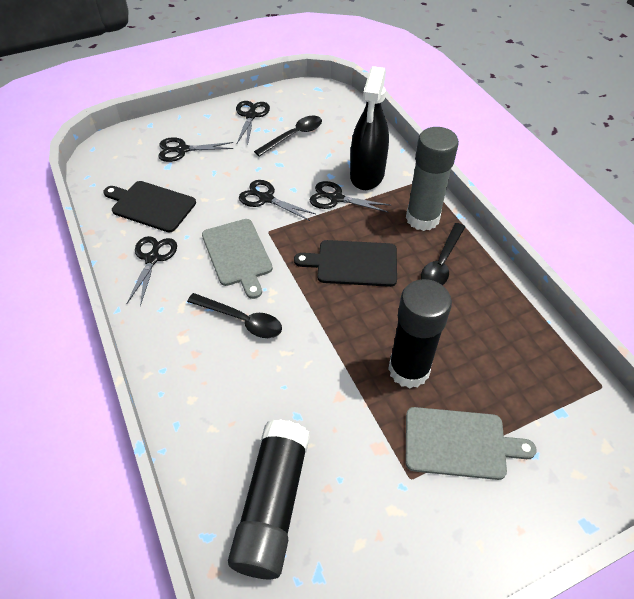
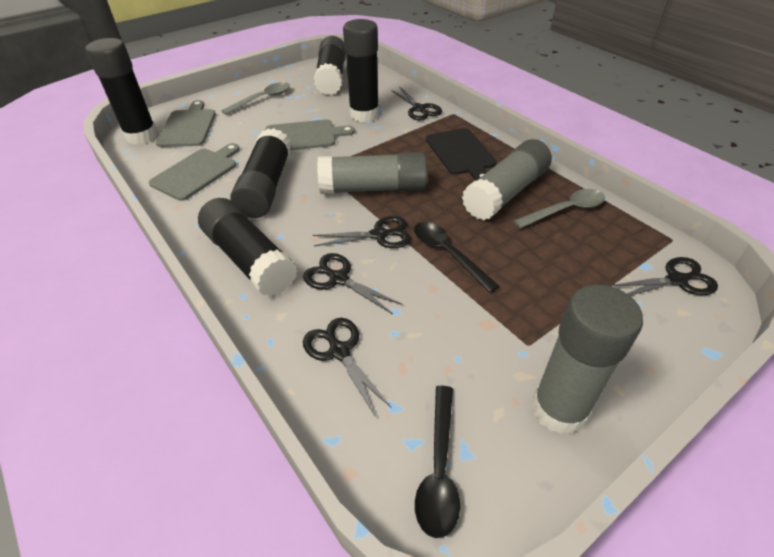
black cutting board: 2 -> 1
black glue stick: 2 -> 5
black spoon: 3 -> 2
black spray bottle: 1 -> 0
grey cutting board: 2 -> 3
grey glue stick: 1 -> 3
grey spoon: 0 -> 2

